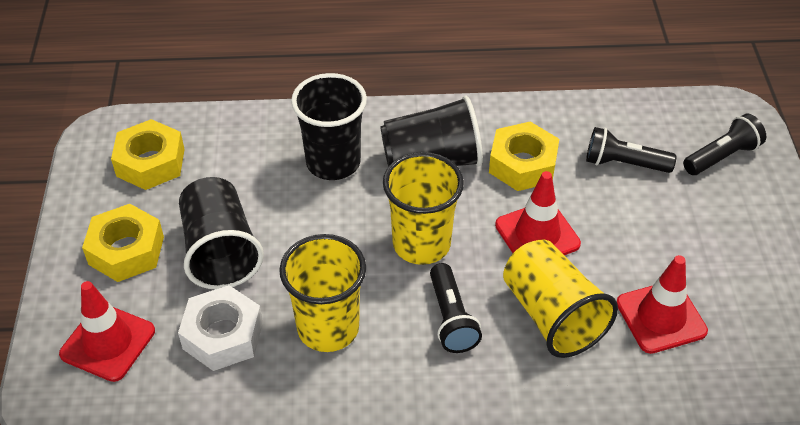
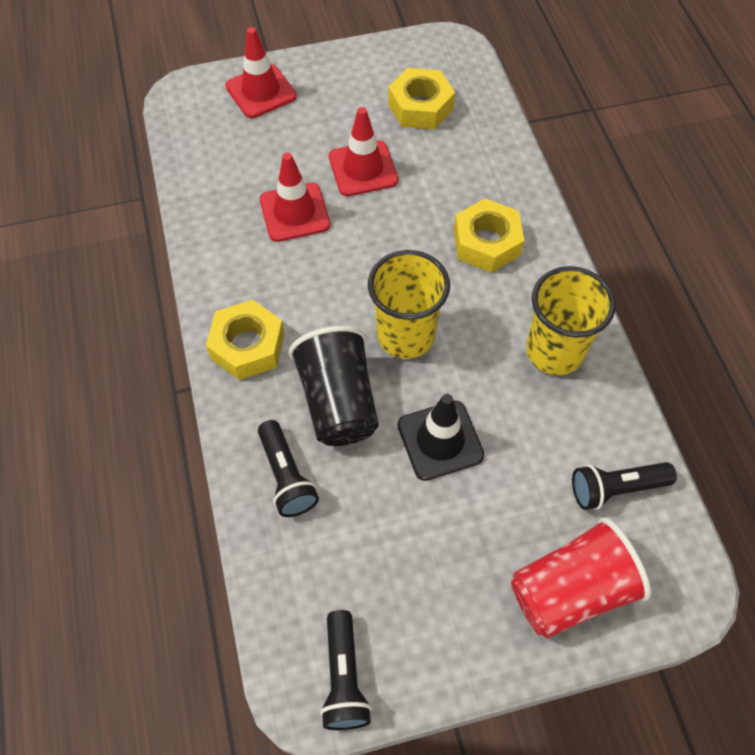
black cup: 3 -> 1
black traffic cone: 0 -> 1
red cup: 0 -> 1
white nut: 1 -> 0
yellow cup: 3 -> 2

